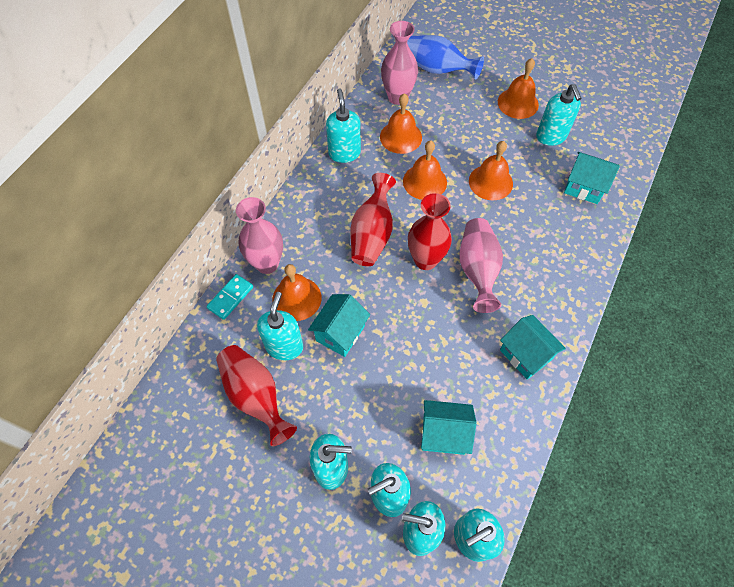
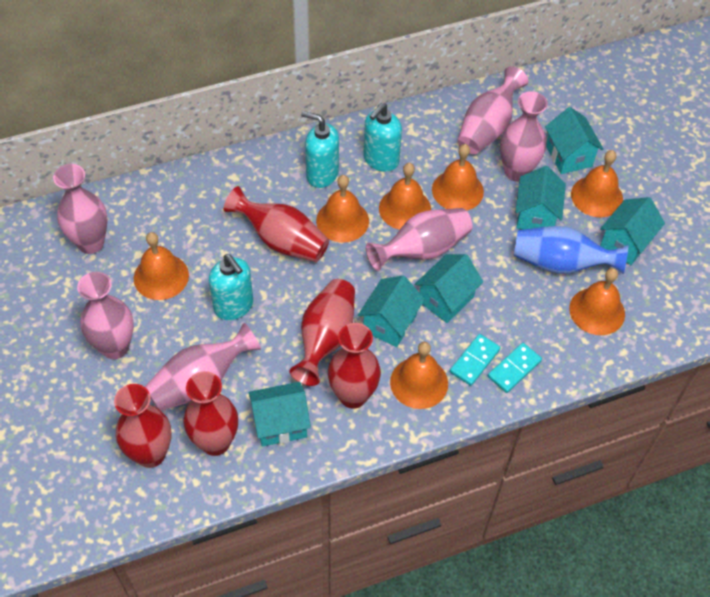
orange bell: 5 -> 7
pink vase: 3 -> 6
red vase: 3 -> 5
turquoise domino: 1 -> 2
turquoise house: 4 -> 6
turquoise soap dispenser: 7 -> 3

